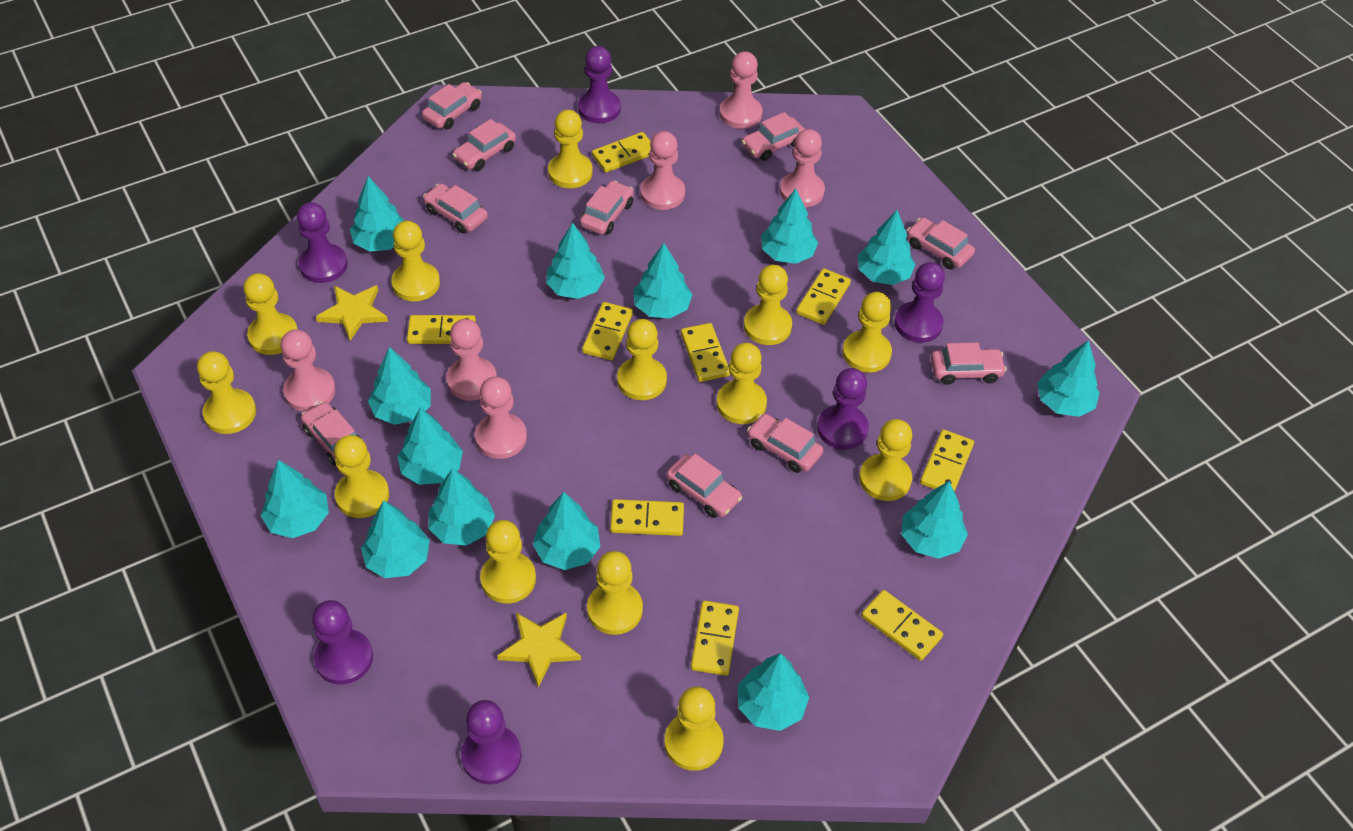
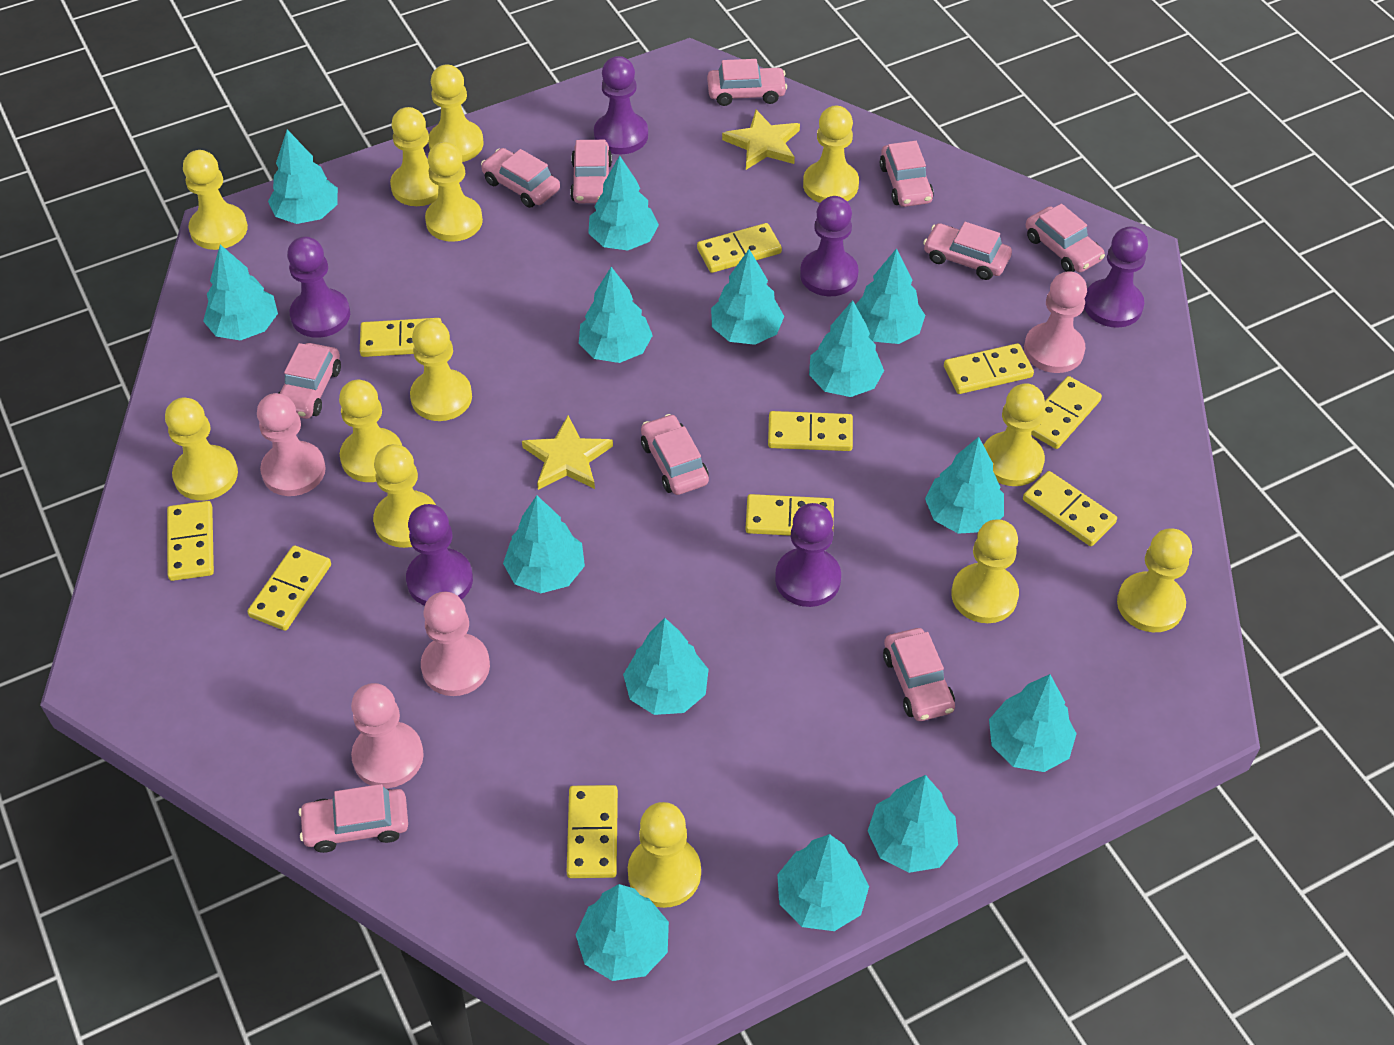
pink pawn: 6 -> 4
yellow domino: 9 -> 10

